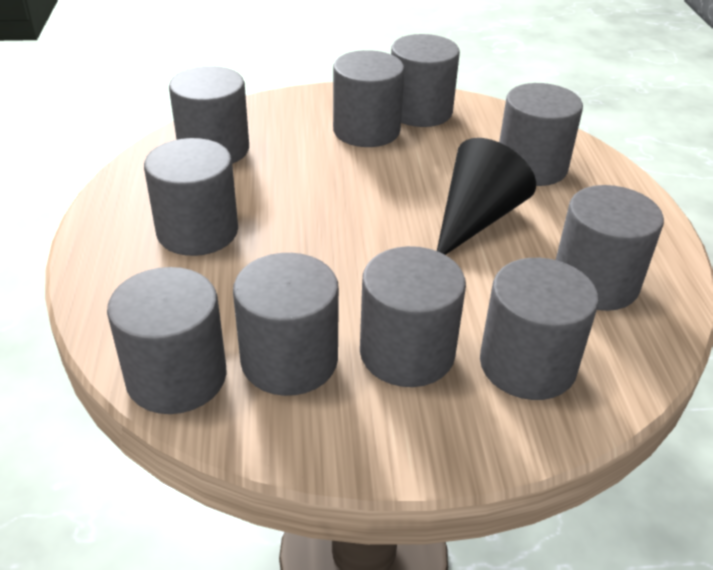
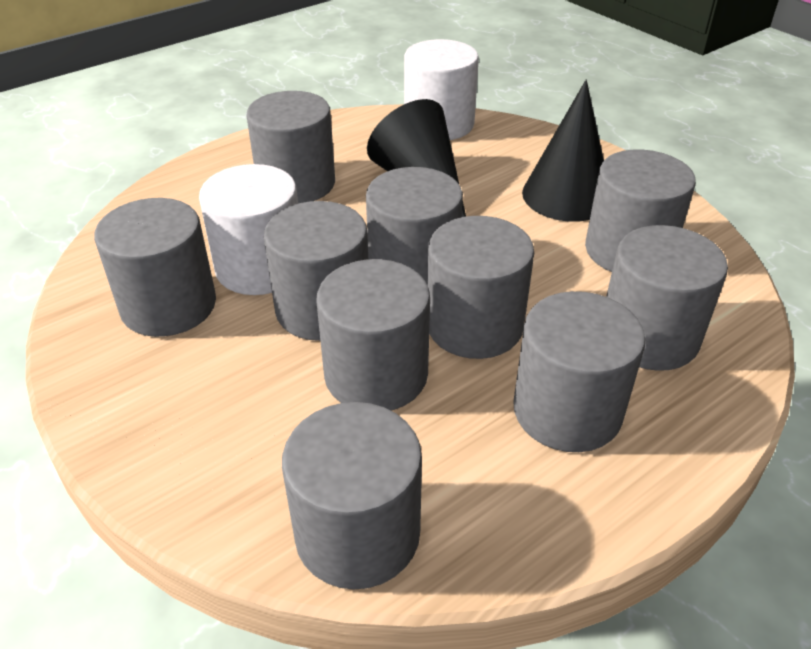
black cone: 1 -> 2
white cylinder: 0 -> 2

